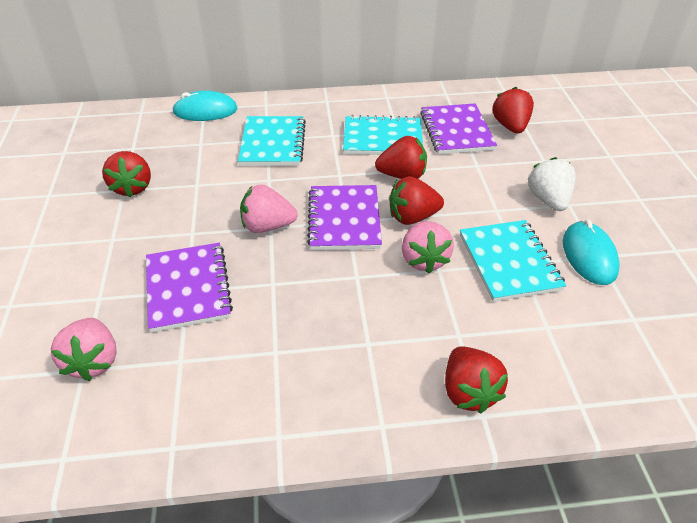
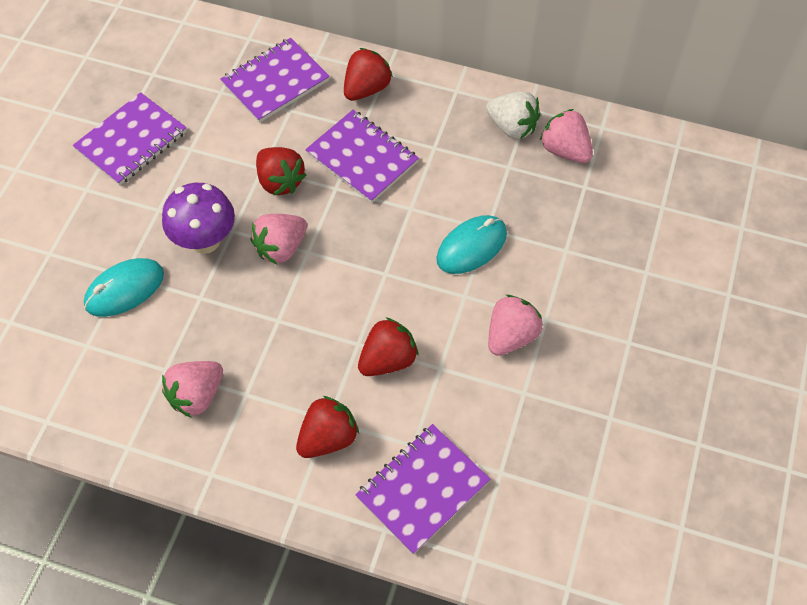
pink strawberry: 3 -> 4
purple mushroom: 0 -> 1
purple notebook: 3 -> 4
red strawberry: 5 -> 4
turquoise notebook: 3 -> 0

